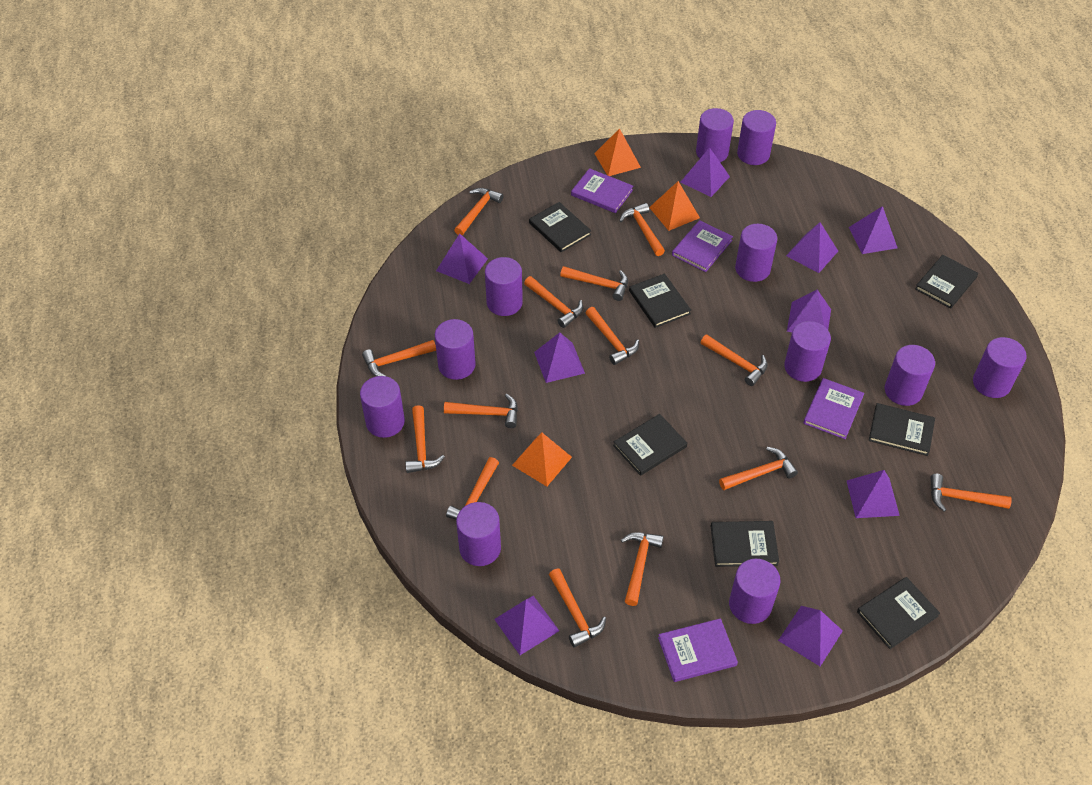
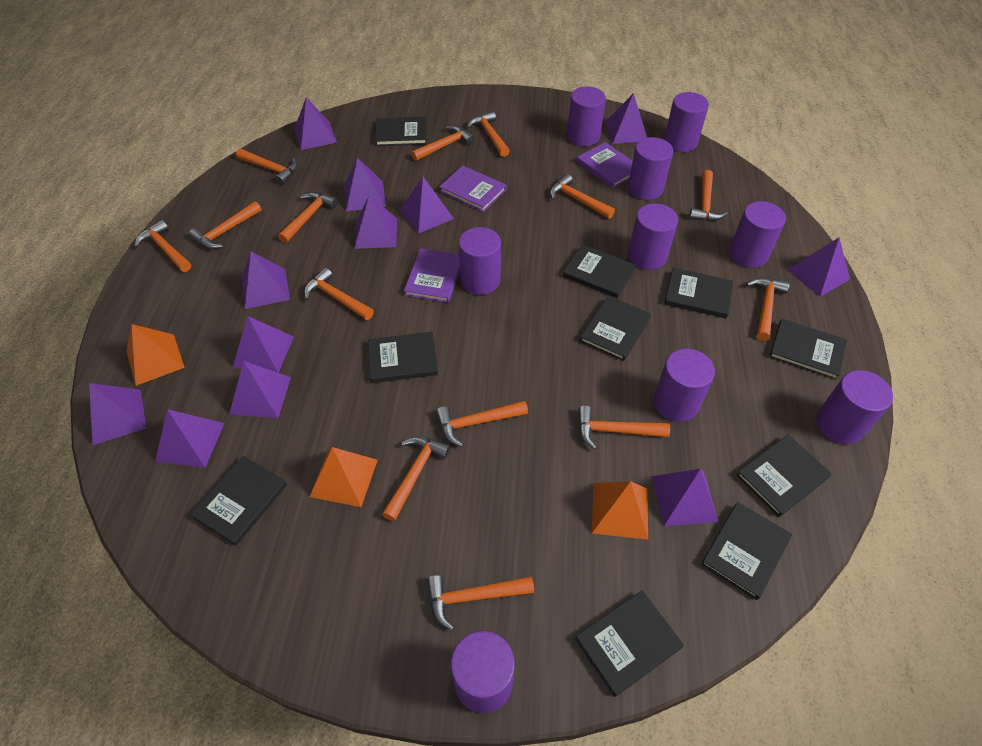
black book: 7 -> 10
purple book: 4 -> 3
purple cylinder: 11 -> 9
purple pyramid: 9 -> 12

